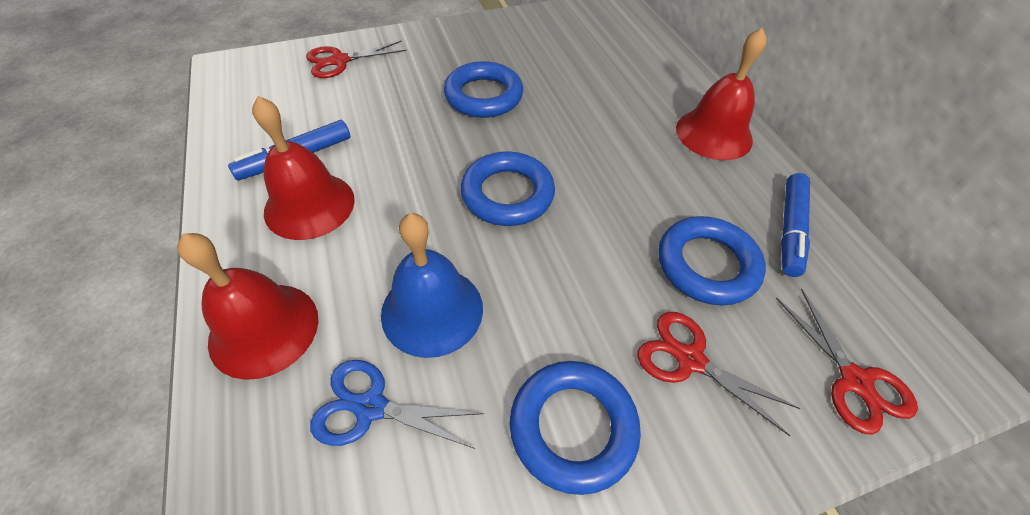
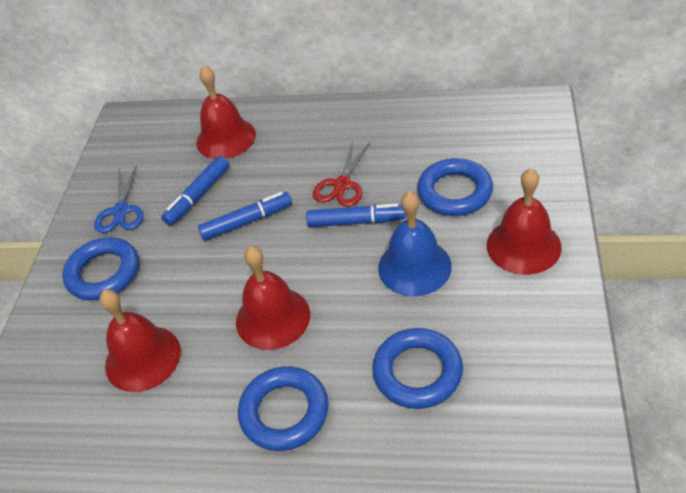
blue marker: 2 -> 3
red bell: 3 -> 4
red scissors: 3 -> 1

